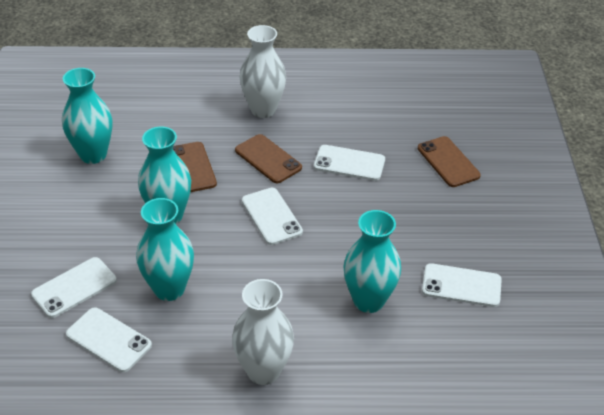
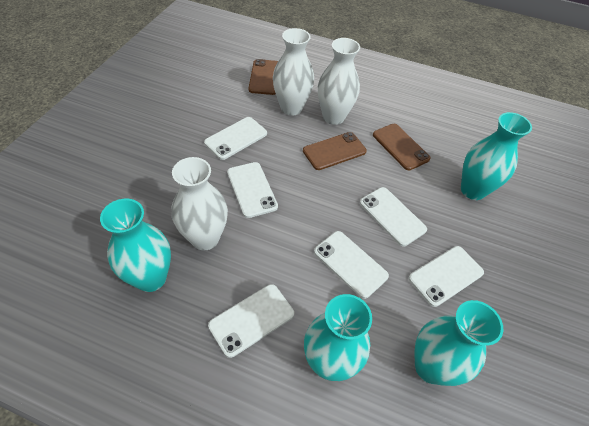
white phone: 5 -> 6
white vase: 2 -> 3

